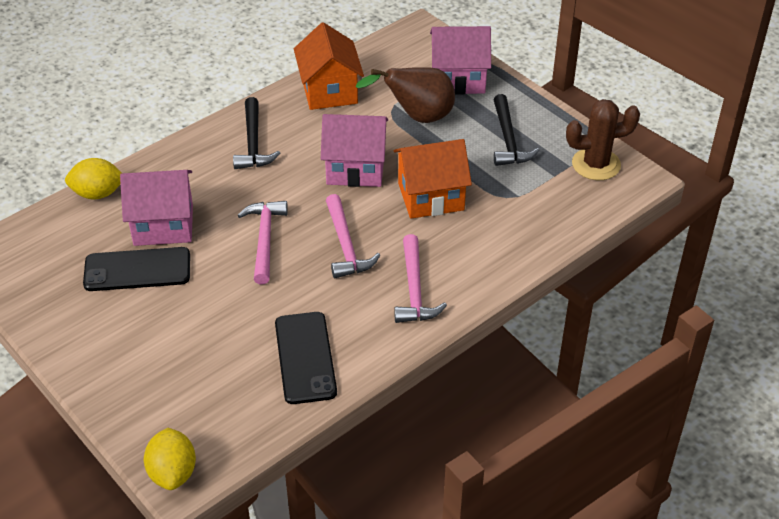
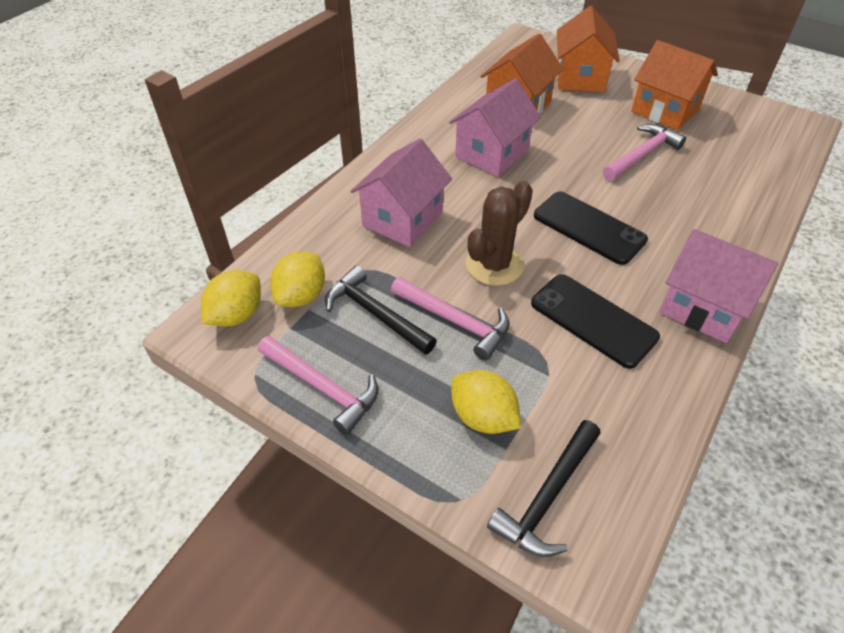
brown pear: 1 -> 0
orange house: 2 -> 3
yellow lemon: 2 -> 3

